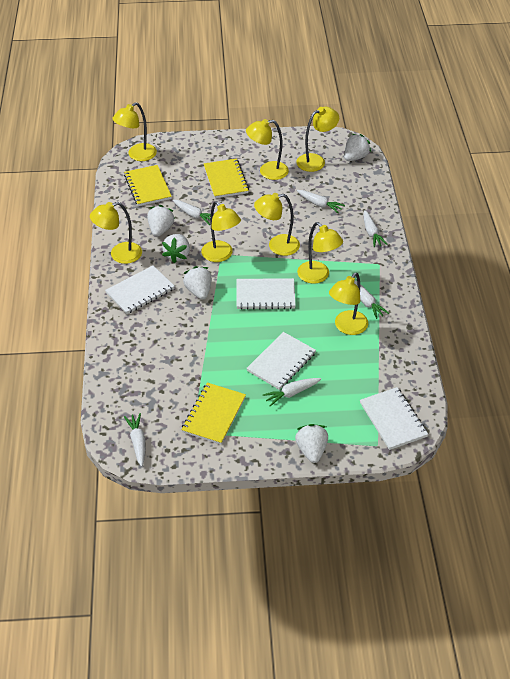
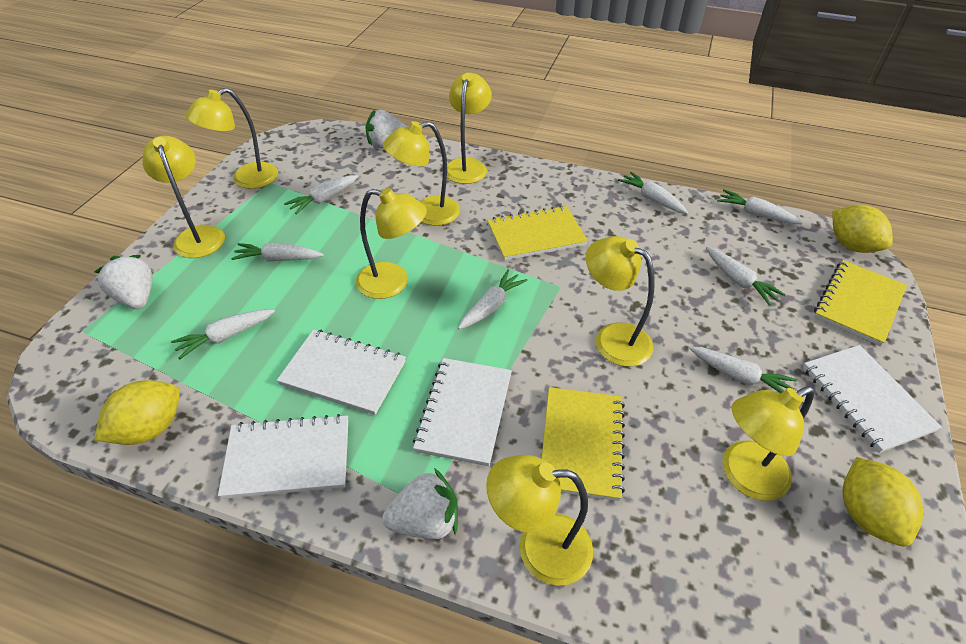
white carrot: 6 -> 8
white strawberry: 5 -> 3
yellow lemon: 0 -> 3

